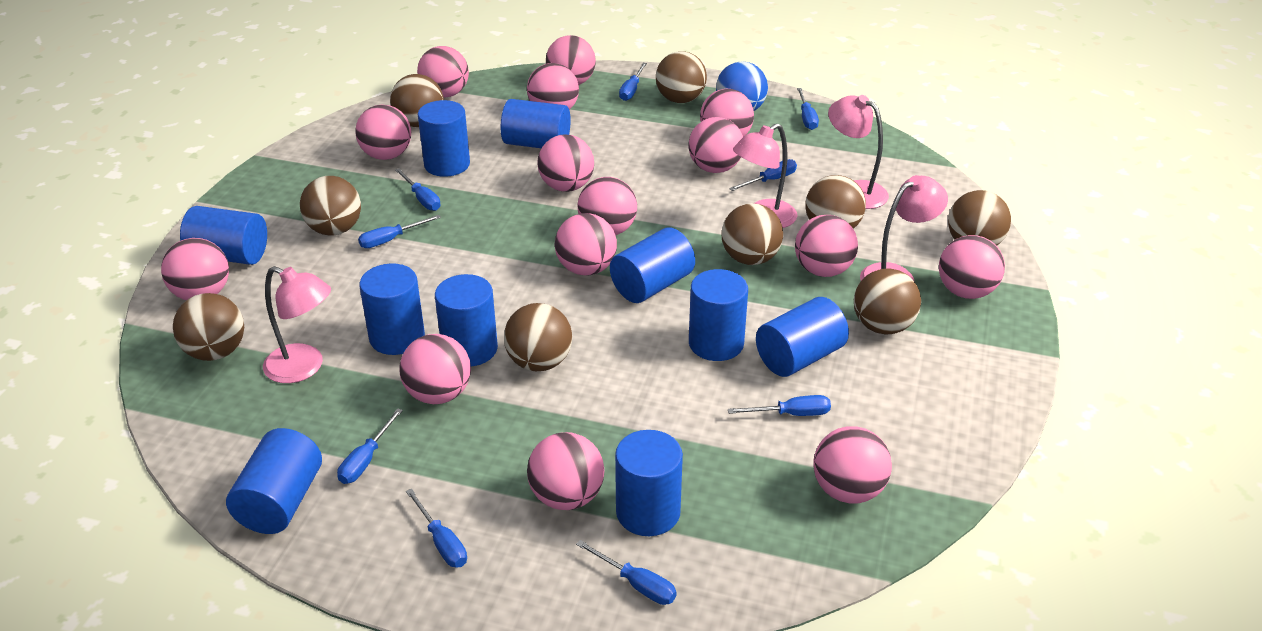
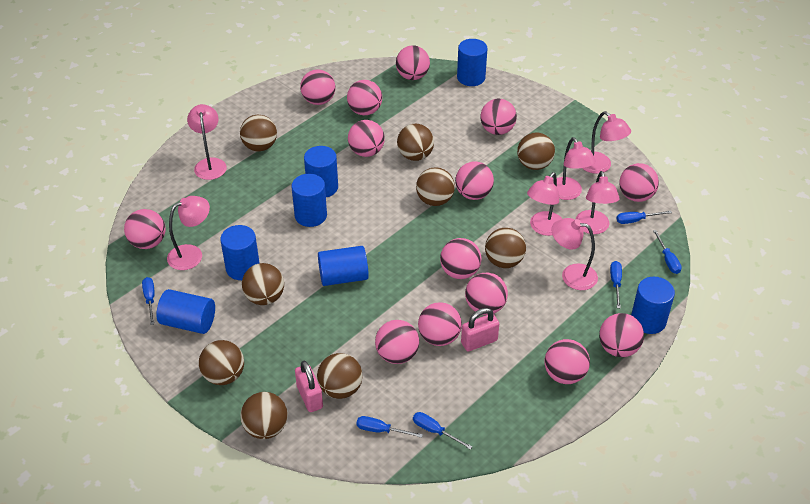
blue ball: 1 -> 0
blue cylinder: 10 -> 7
blue screwdriver: 9 -> 6
pink ball: 15 -> 14
pink lamp: 4 -> 7
pink padlock: 0 -> 2

